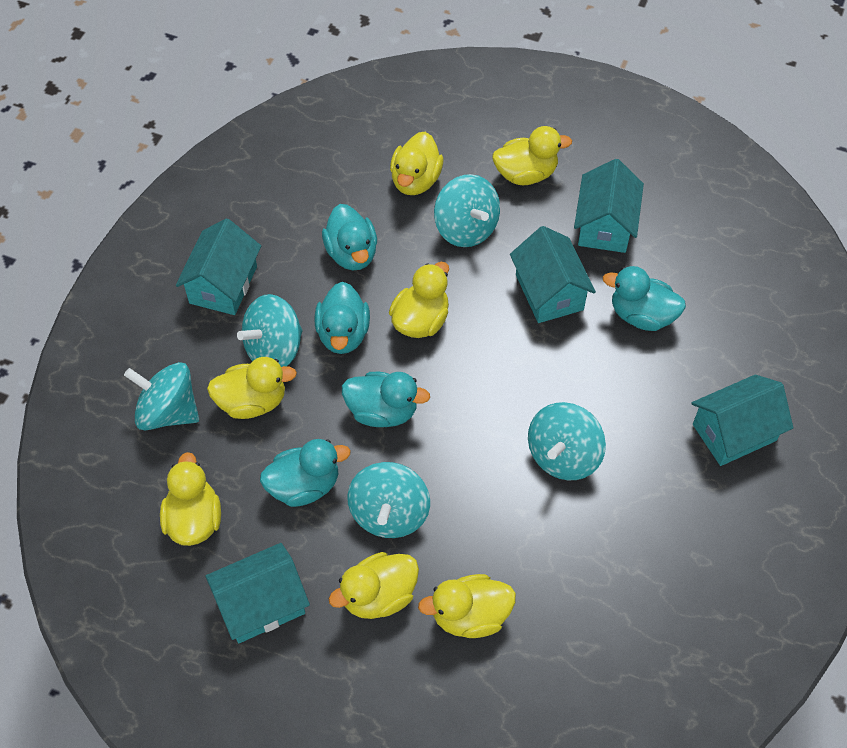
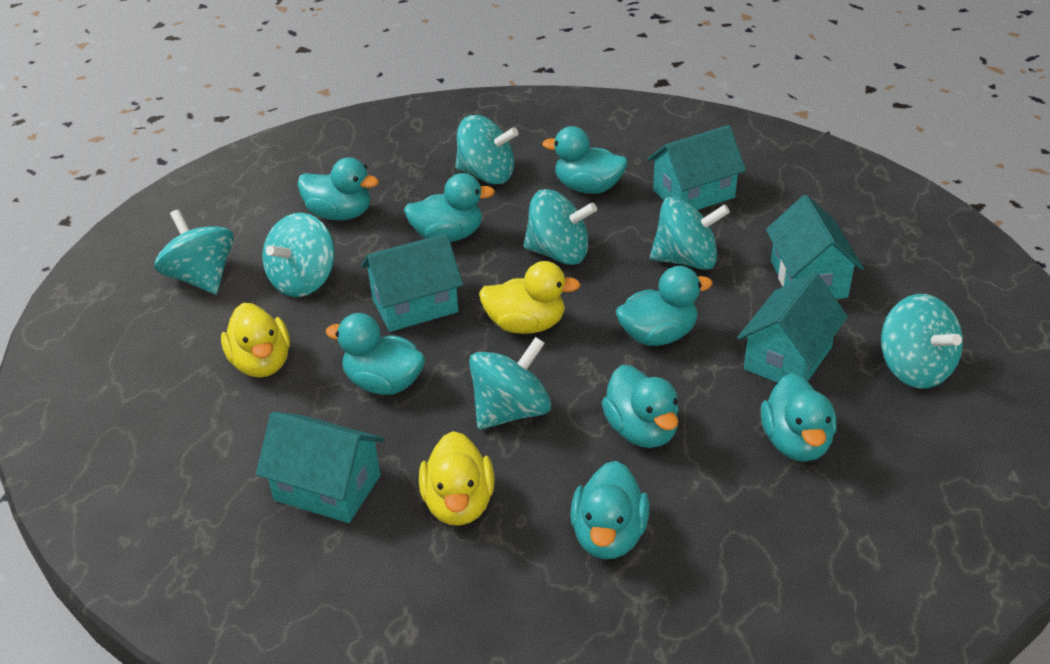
turquoise duck: 5 -> 8
turquoise spinning top: 5 -> 7
yellow duck: 7 -> 3

